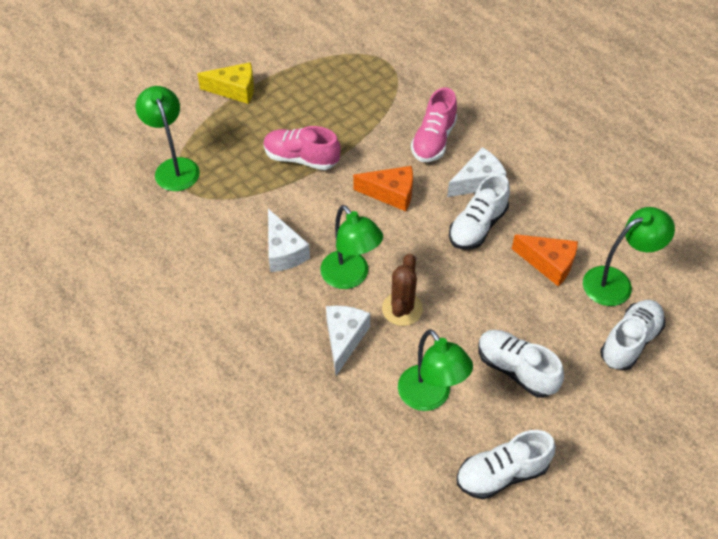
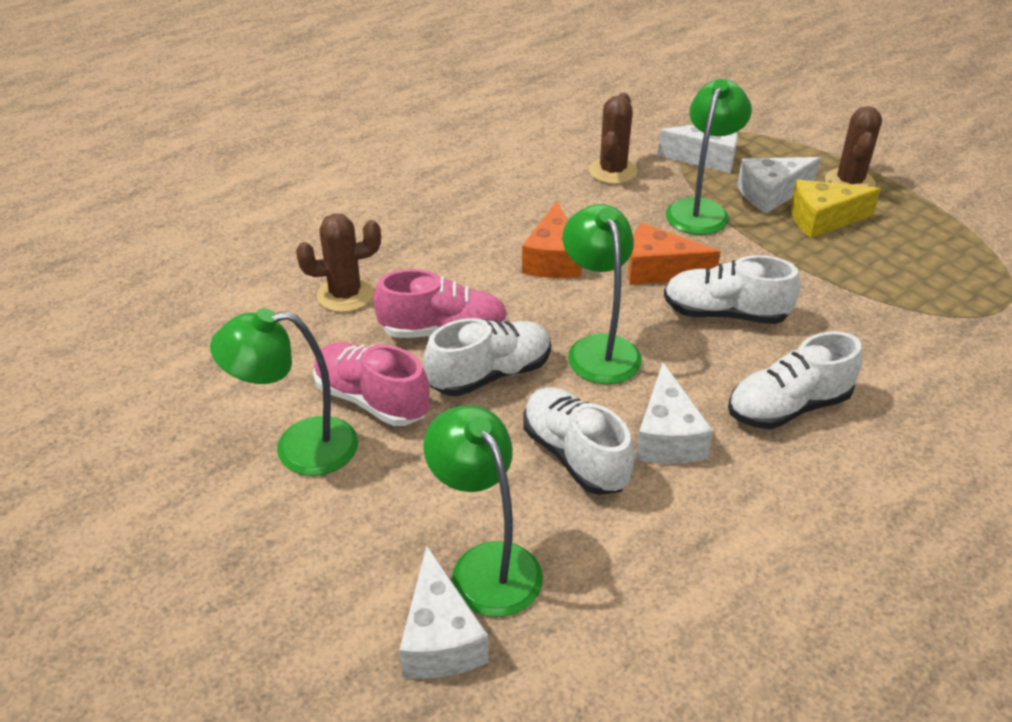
brown cactus: 1 -> 3
white cheese: 3 -> 4

